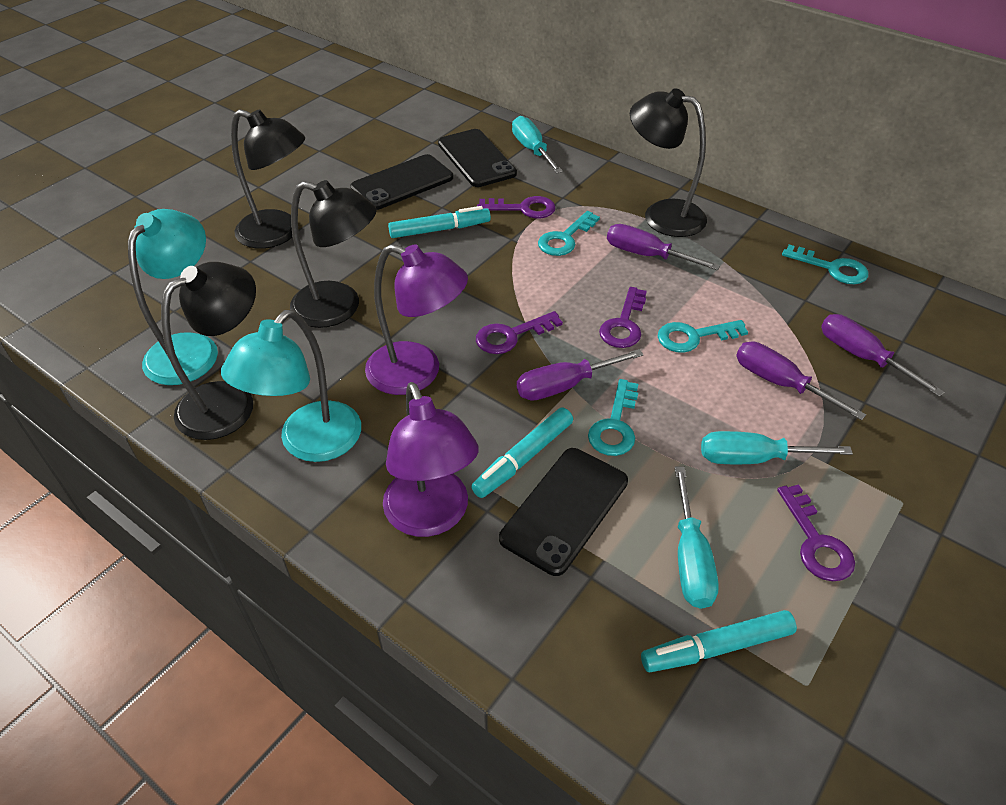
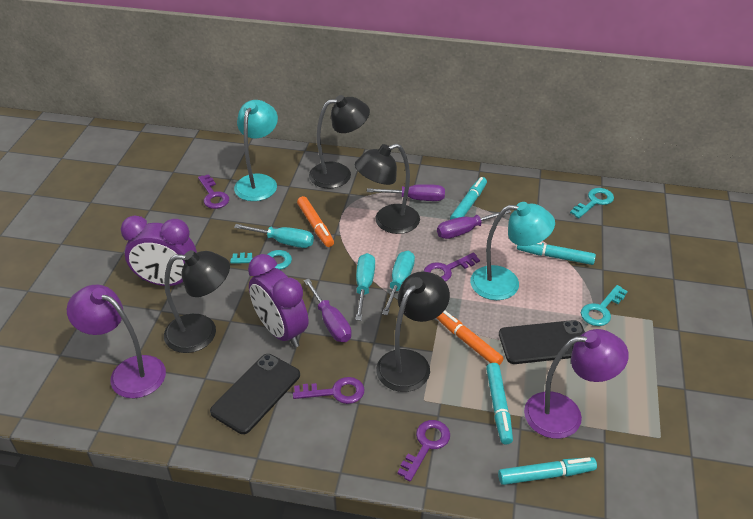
black phone: 3 -> 2
orange marker: 0 -> 2
purple clock: 0 -> 2
purple screwdriver: 4 -> 3
turquoise key: 4 -> 3
turquoise marker: 3 -> 4

